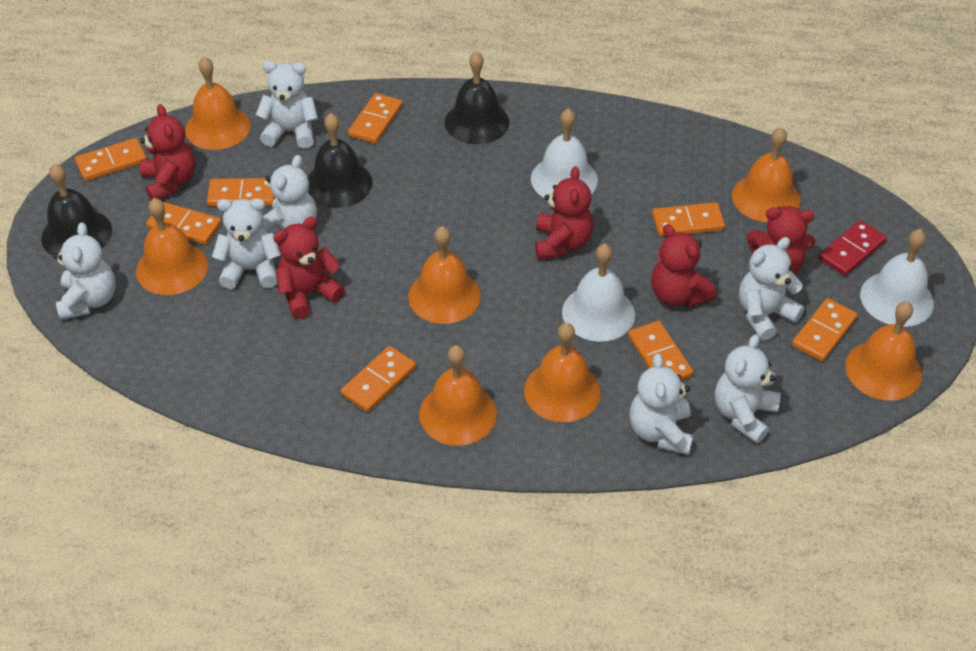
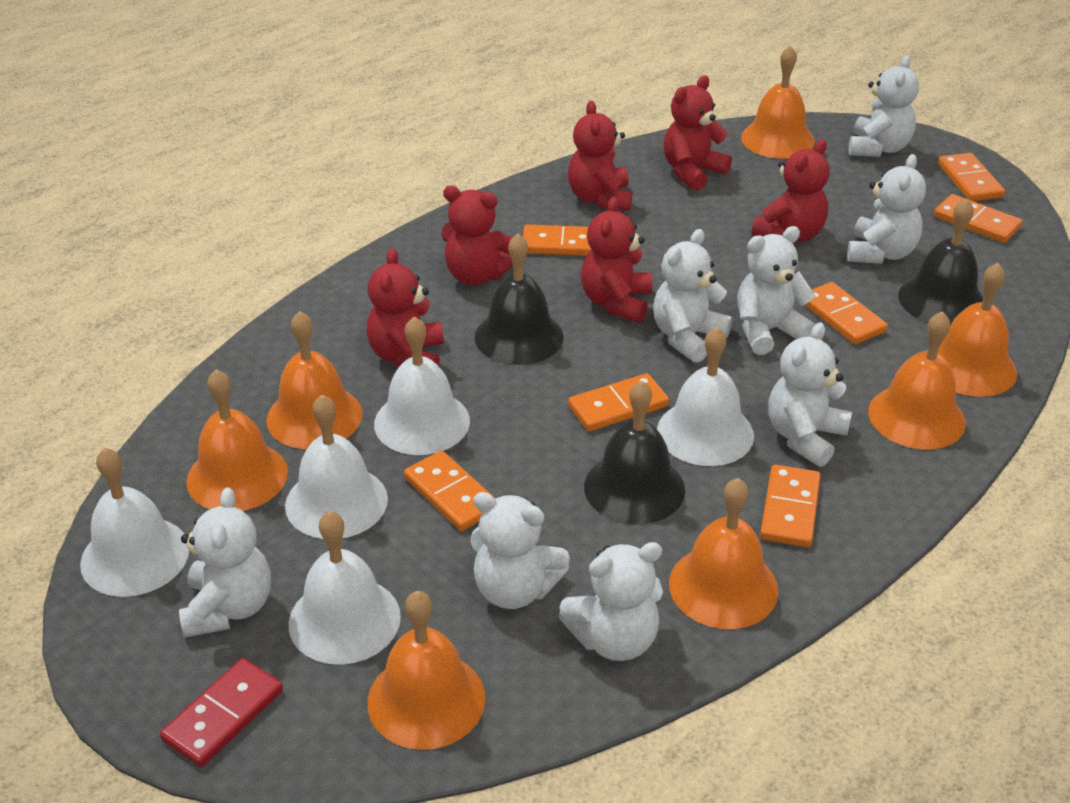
orange domino: 8 -> 7
red teddy bear: 5 -> 6
white bell: 3 -> 5
white teddy bear: 7 -> 8

